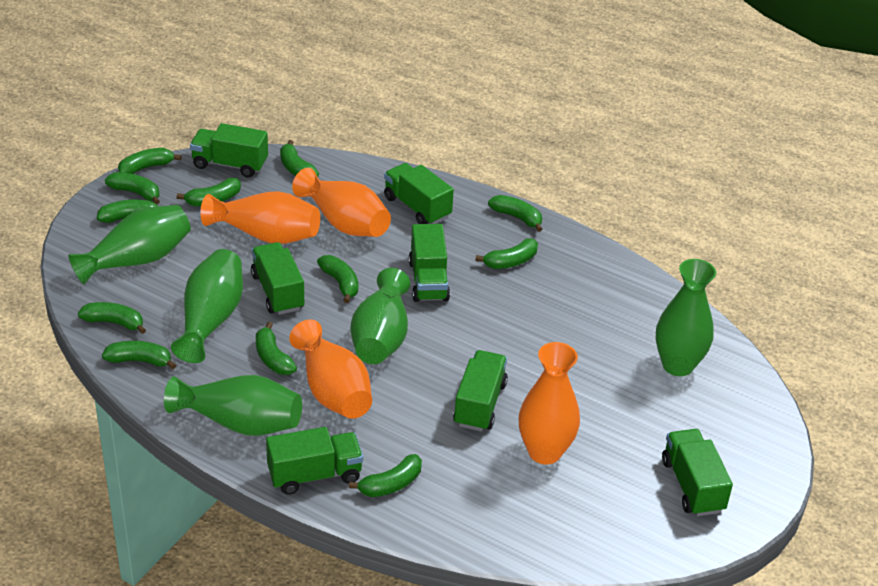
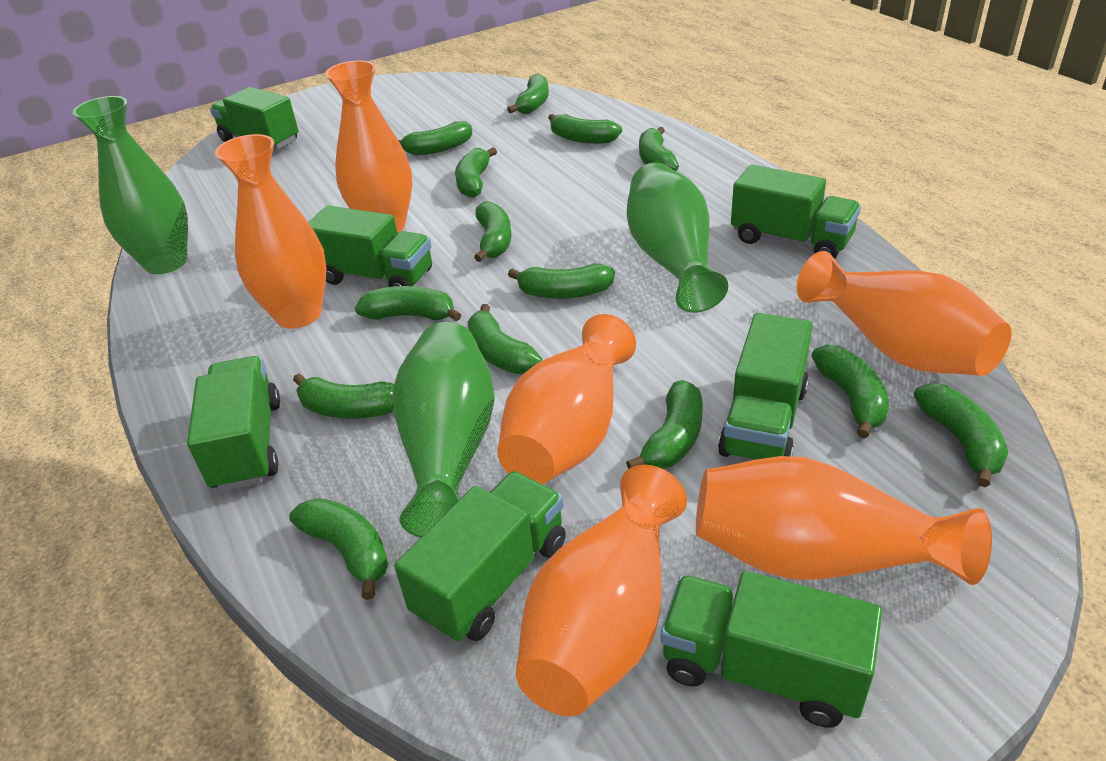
green banana: 12 -> 14
green vase: 5 -> 3
orange vase: 4 -> 6

